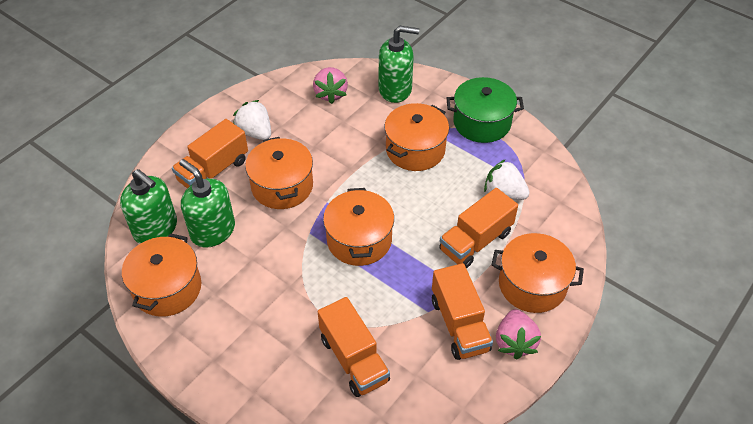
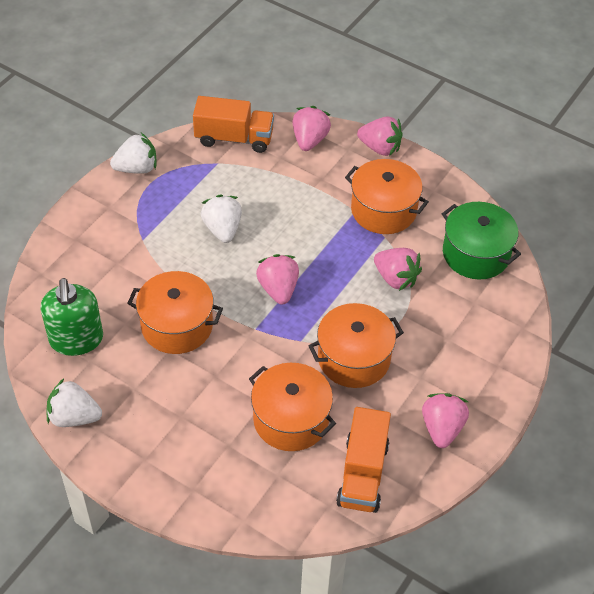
green soap dispenser: 3 -> 1
orange pot: 5 -> 4
orange truck: 4 -> 2
pink strawberry: 2 -> 5
white strawberry: 2 -> 3

